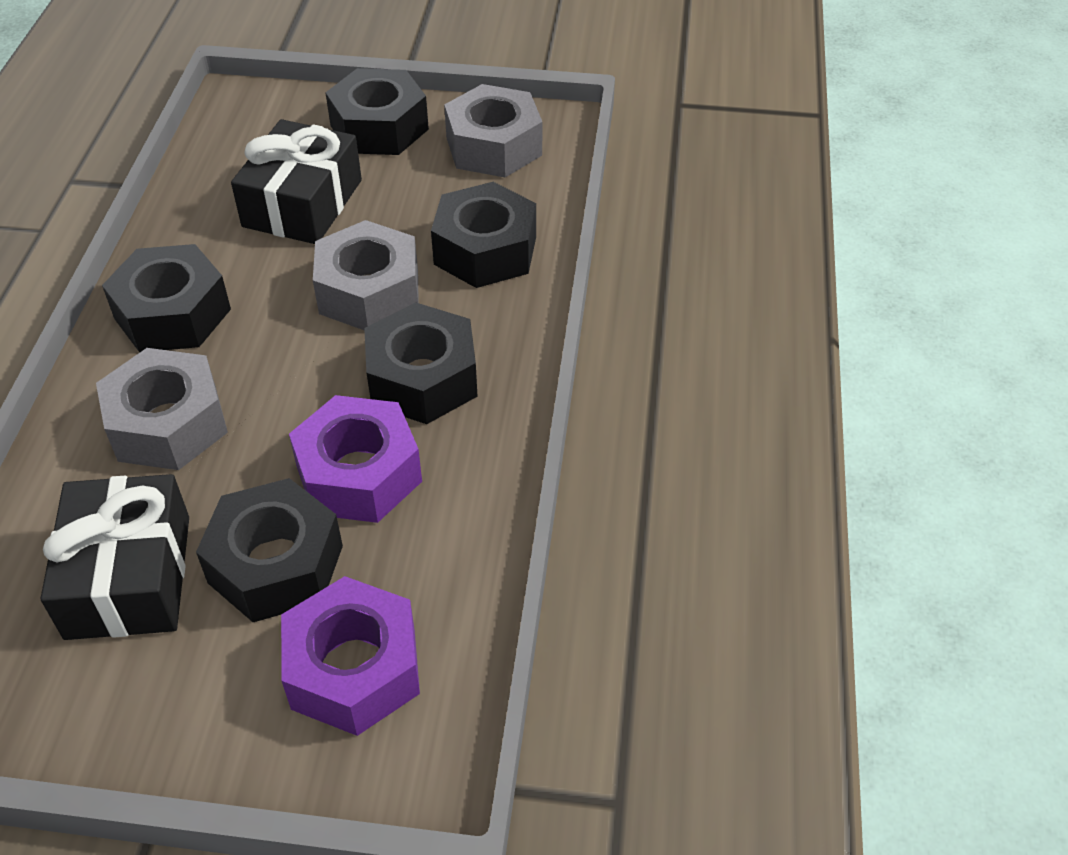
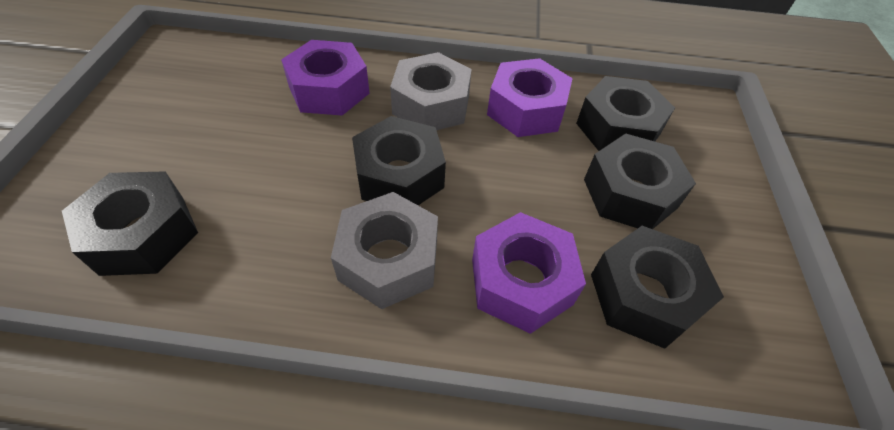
black gift: 2 -> 0
grey nut: 3 -> 2
purple nut: 2 -> 3

